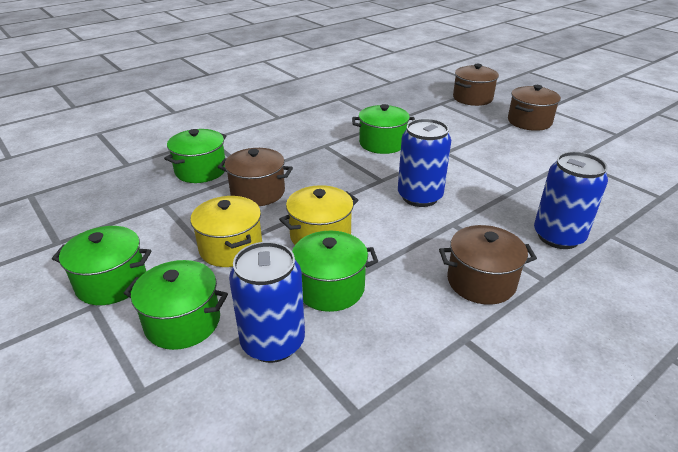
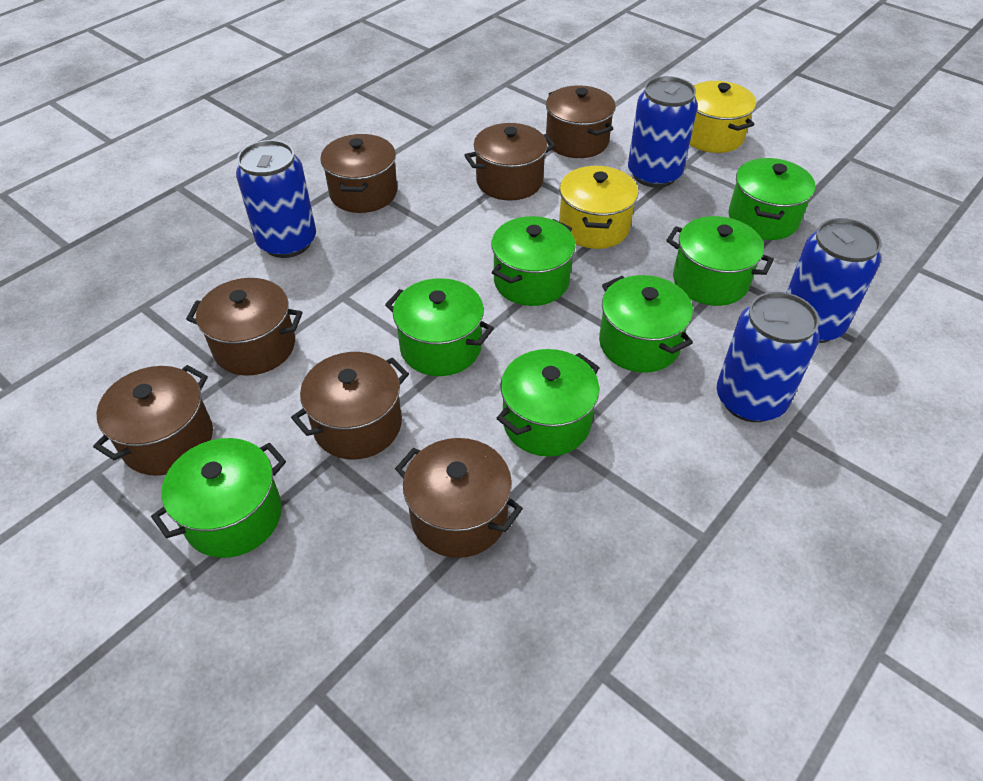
blue can: 3 -> 4
brown pot: 4 -> 7
green pot: 5 -> 7

